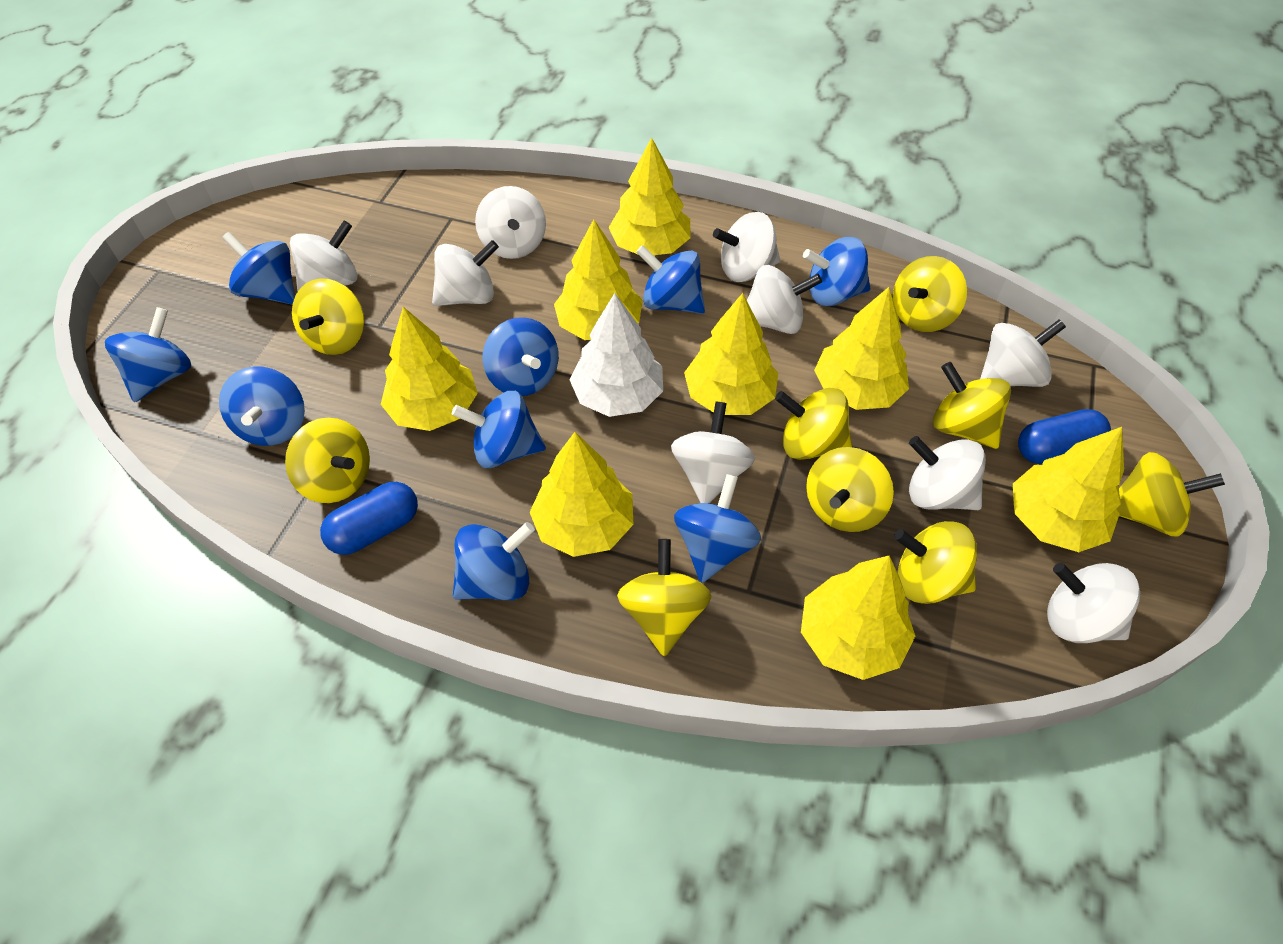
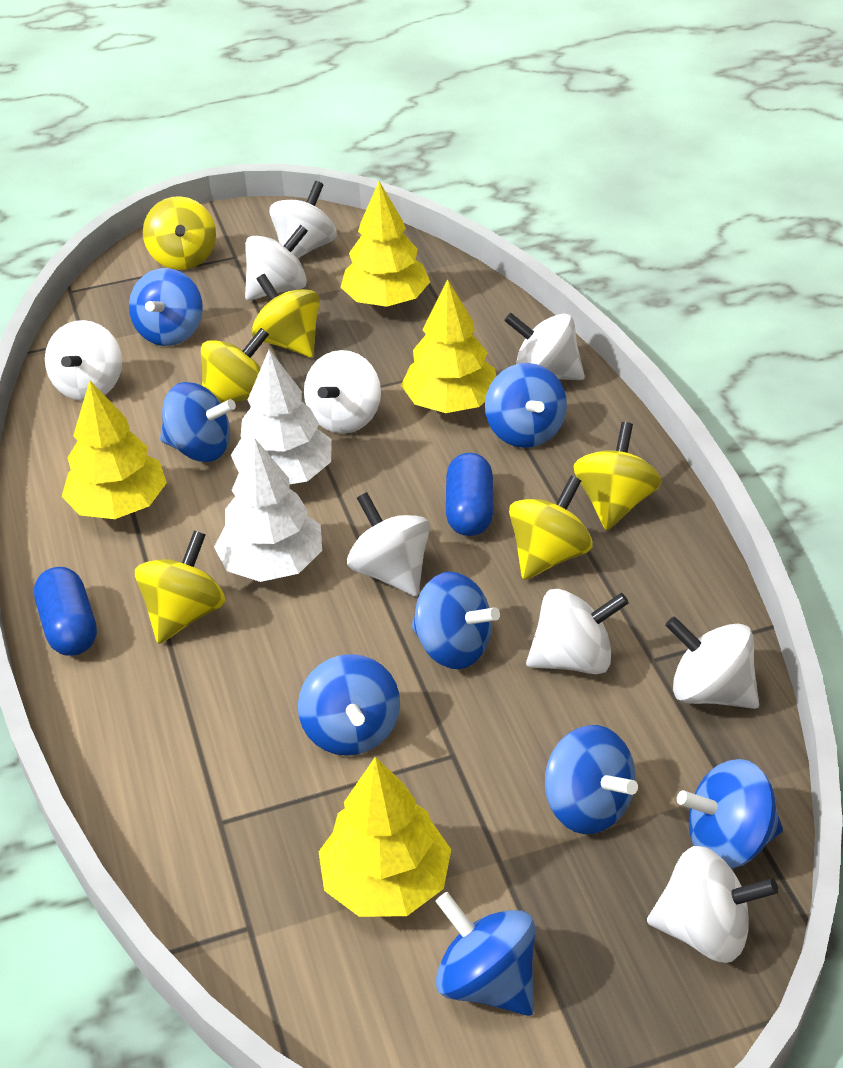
blue spinning top: 9 -> 8
white tree: 1 -> 2
yellow spinning top: 9 -> 6
yellow tree: 8 -> 4

